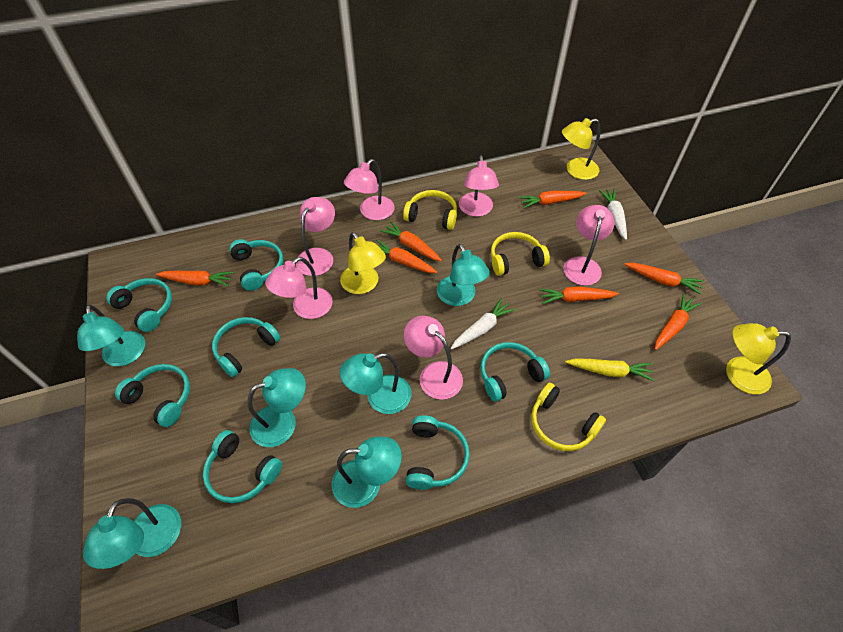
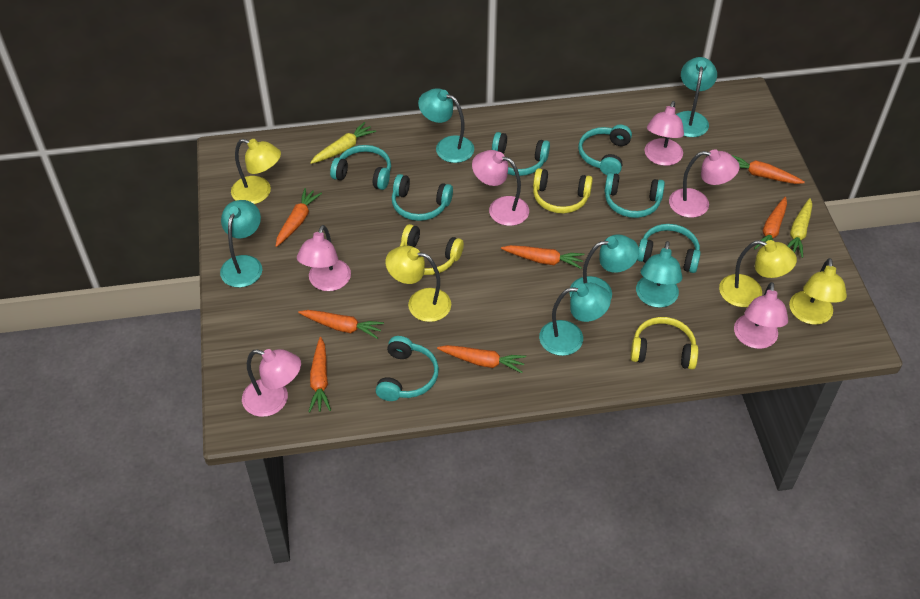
white carrot: 2 -> 0
yellow carrot: 1 -> 2
yellow lamp: 3 -> 4

